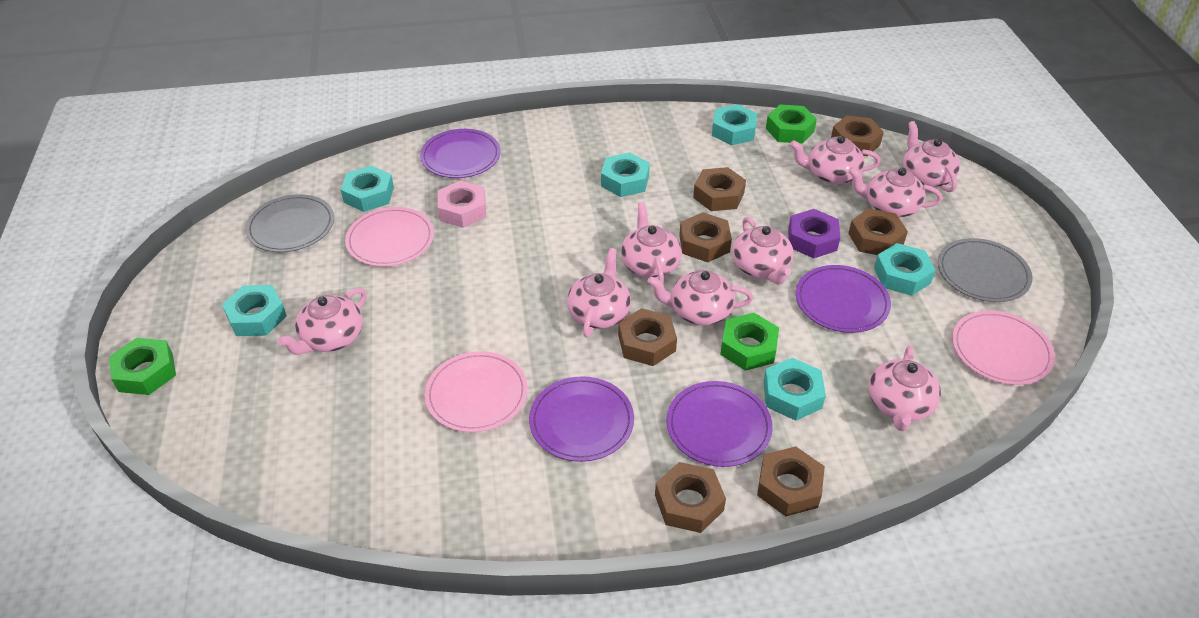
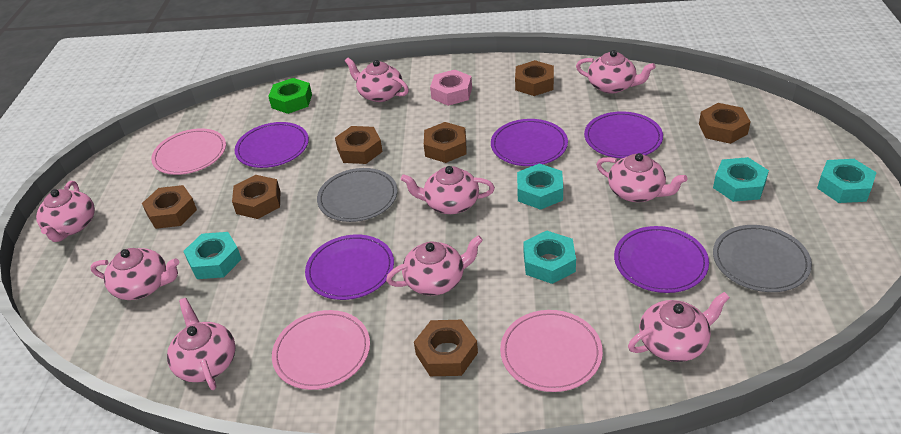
green nut: 3 -> 1
purple nut: 1 -> 0
purple plate: 4 -> 5
turquoise nut: 6 -> 5

